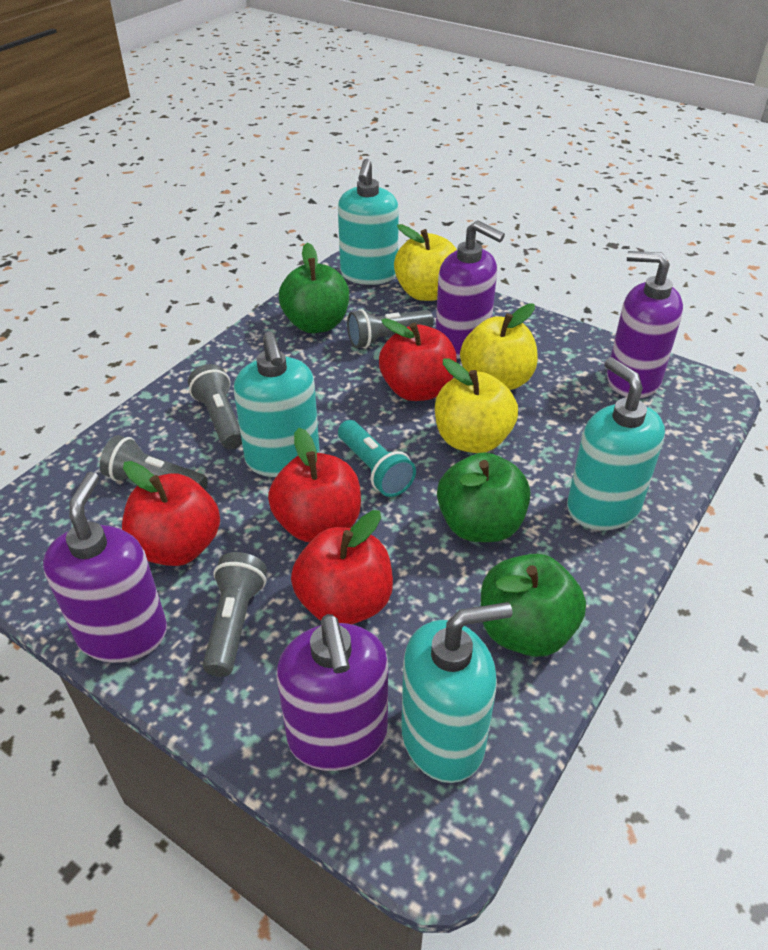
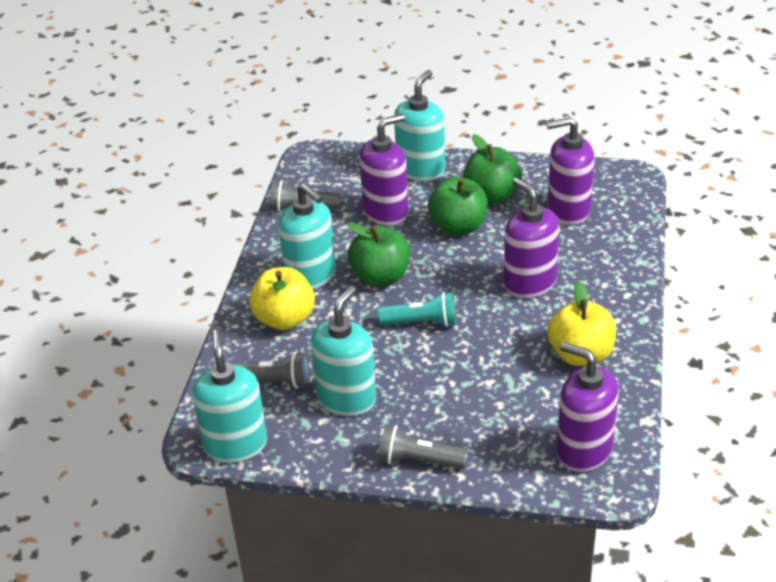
grey flashlight: 4 -> 3
red apple: 4 -> 0
yellow apple: 3 -> 2

